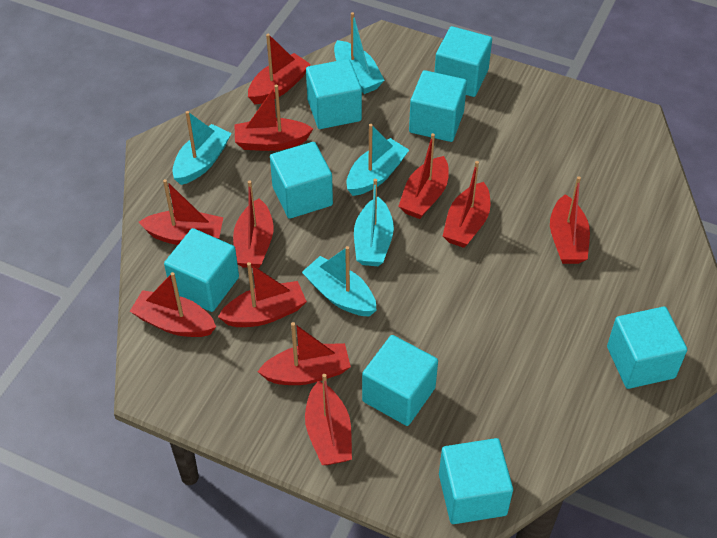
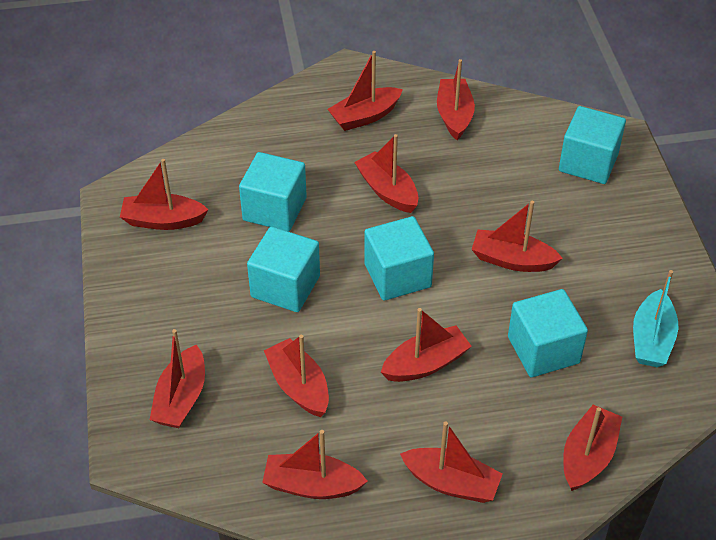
turquoise boat: 5 -> 1
turquoise cube: 8 -> 5

